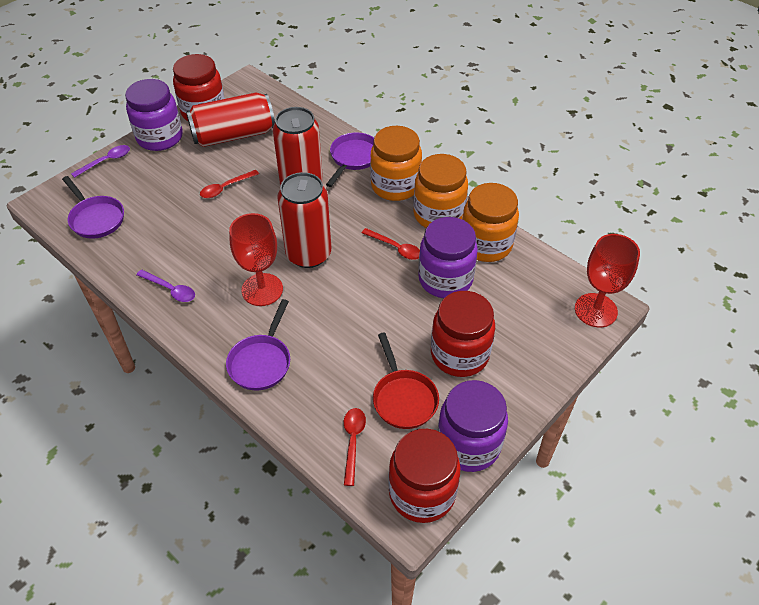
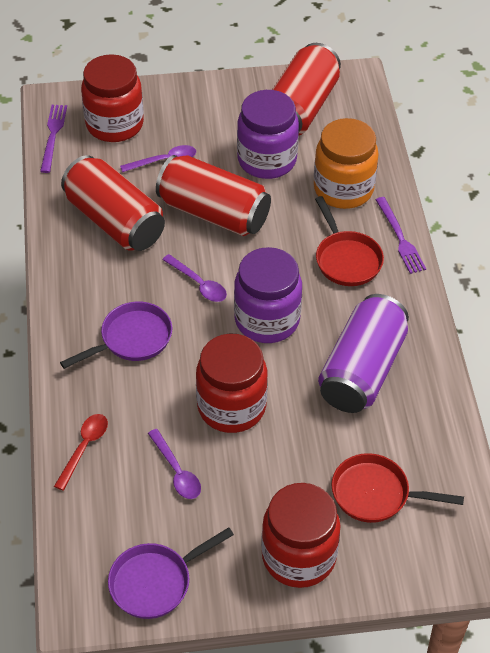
orange jar: 3 -> 1
purple can: 0 -> 1
purple fork: 0 -> 2
purple jar: 3 -> 2
purple pan: 3 -> 2
purple spoon: 2 -> 3
red goblet: 2 -> 0
red pan: 1 -> 2
red spoon: 3 -> 1

